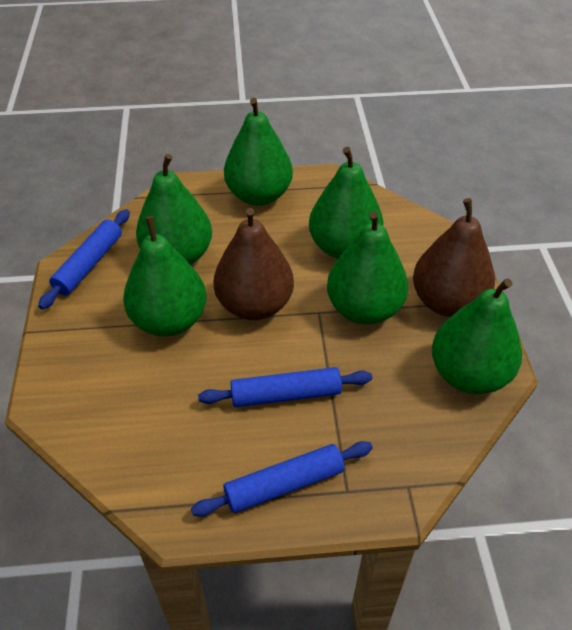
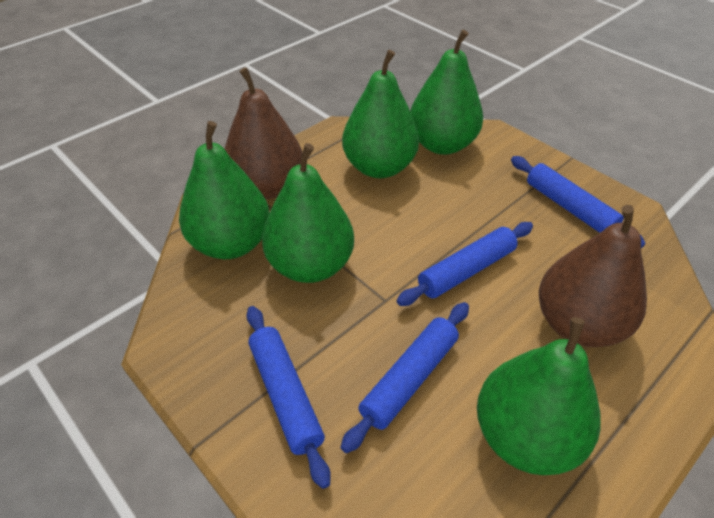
blue rolling pin: 3 -> 4
green pear: 6 -> 5

